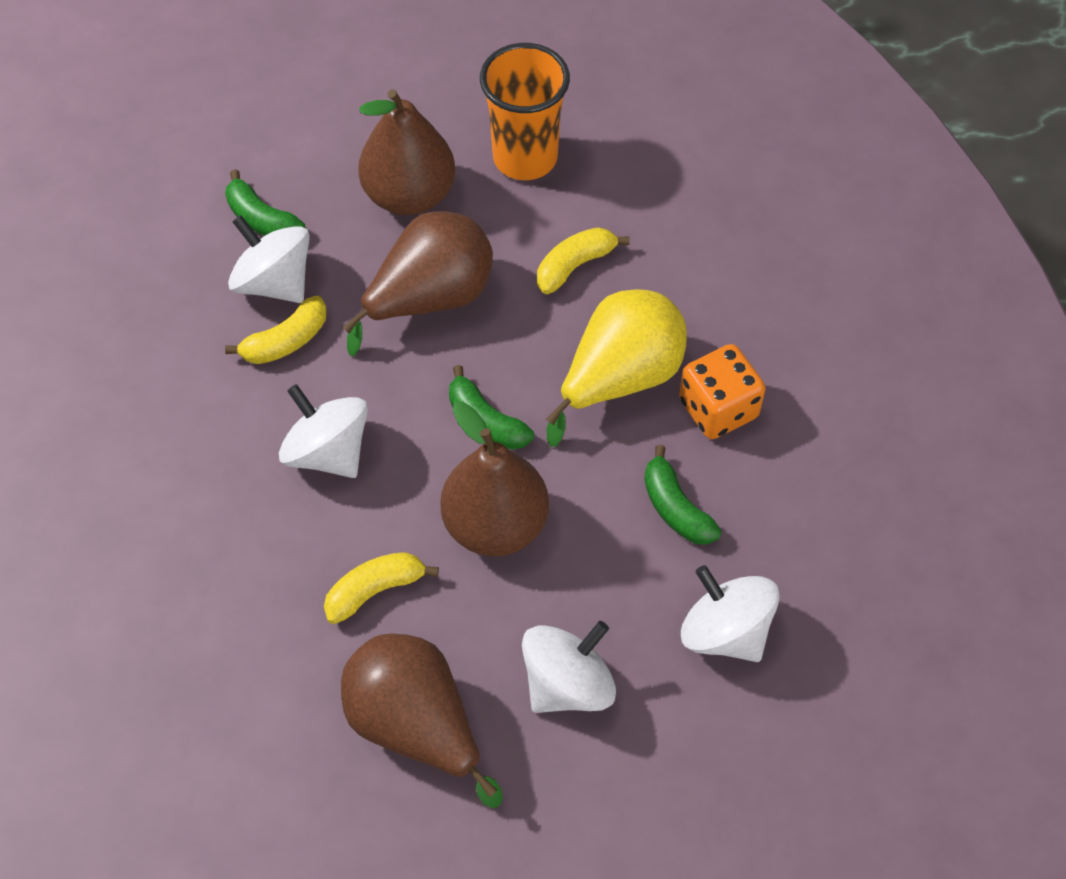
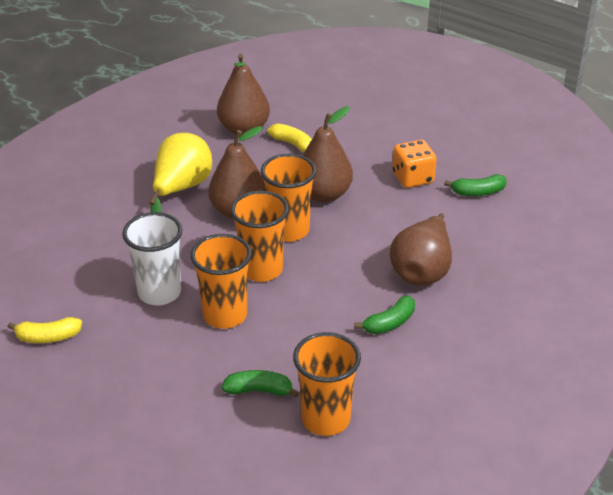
orange cup: 1 -> 4
white cup: 0 -> 1
white spinning top: 4 -> 0
yellow banana: 3 -> 2

